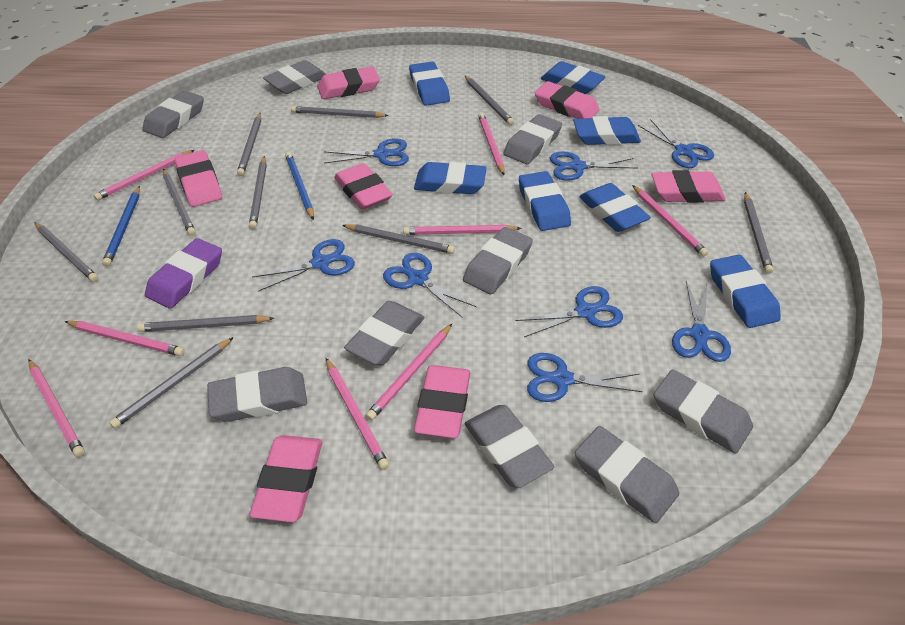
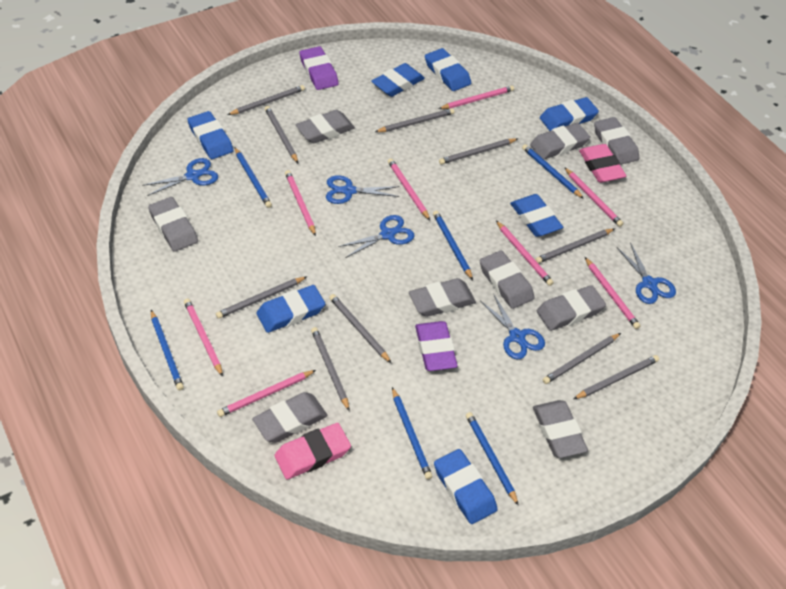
blue pencil: 2 -> 6
blue scissors: 8 -> 5
pink eraser: 7 -> 2
purple eraser: 1 -> 2

